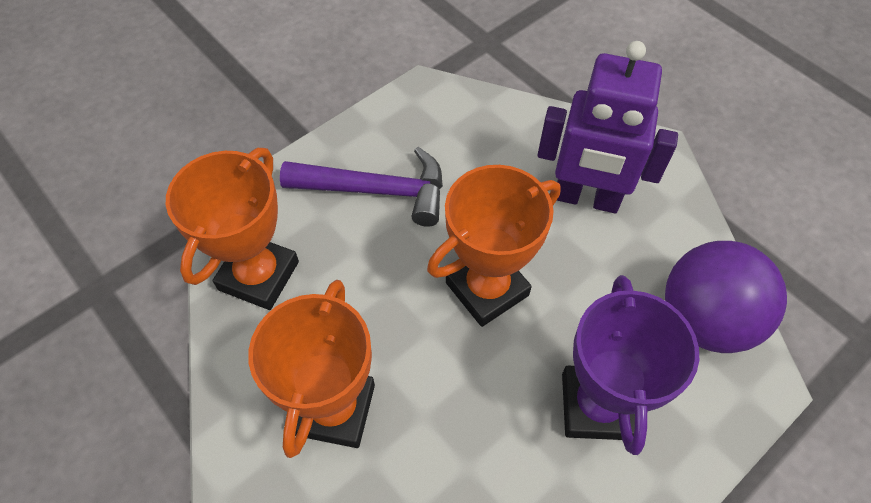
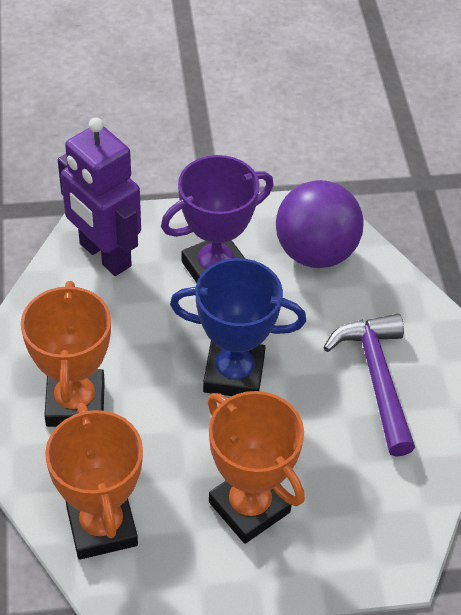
blue trophy: 0 -> 1

